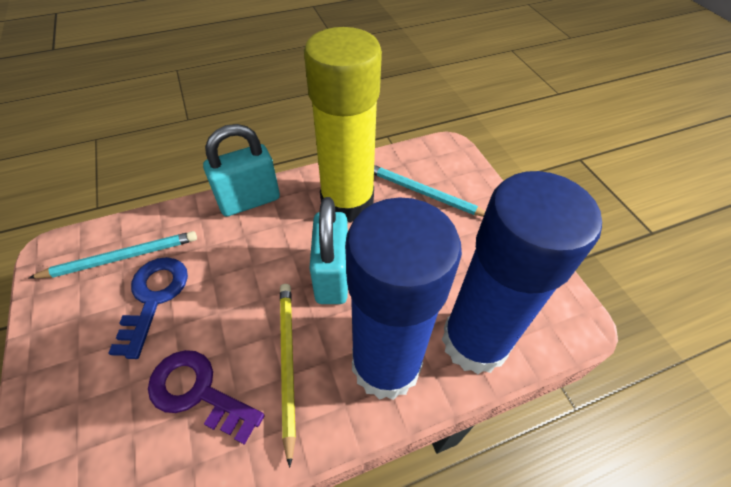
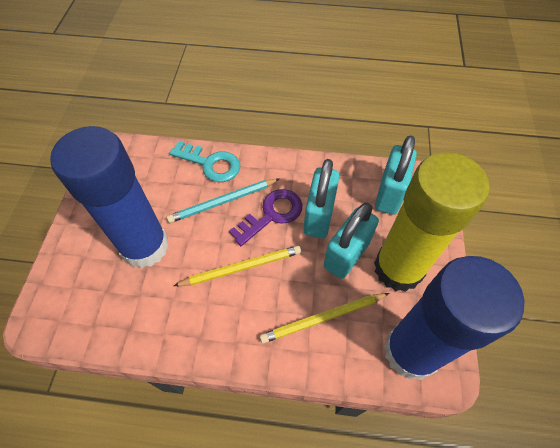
blue key: 1 -> 0
turquoise key: 0 -> 1
turquoise padlock: 2 -> 3
turquoise pencil: 2 -> 1
yellow pencil: 1 -> 2

